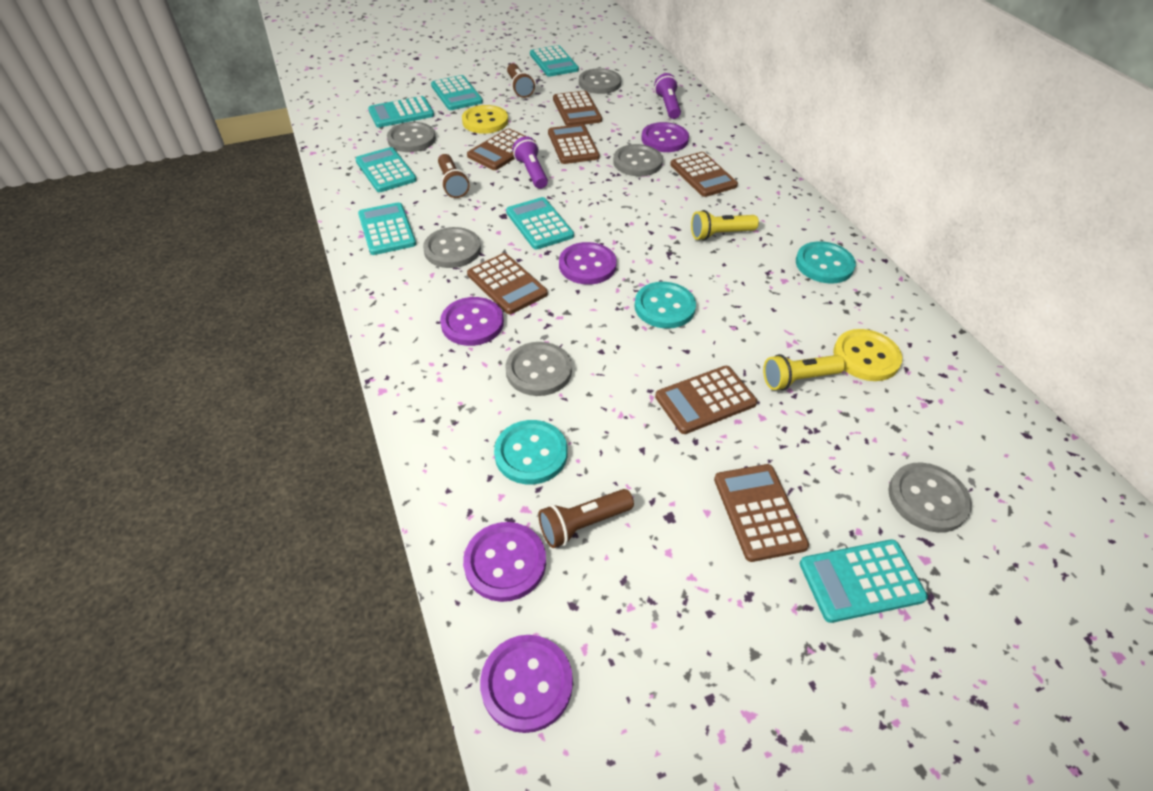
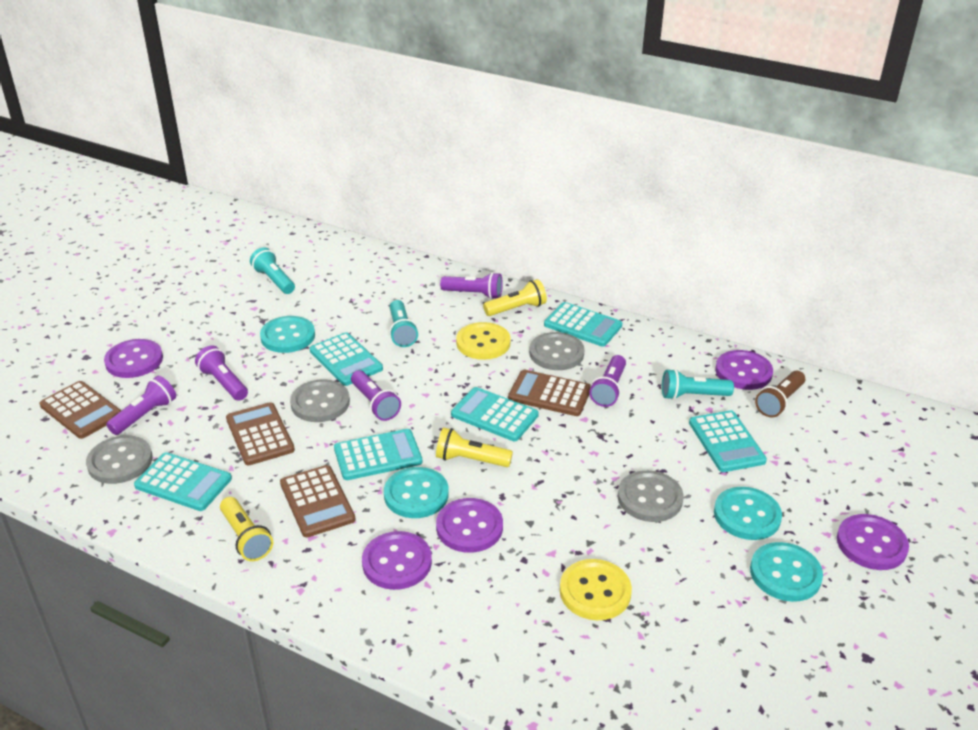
brown calculator: 7 -> 4
brown flashlight: 3 -> 1
grey button: 6 -> 4
purple flashlight: 2 -> 5
turquoise button: 3 -> 4
turquoise calculator: 7 -> 6
turquoise flashlight: 0 -> 3
yellow flashlight: 2 -> 3

